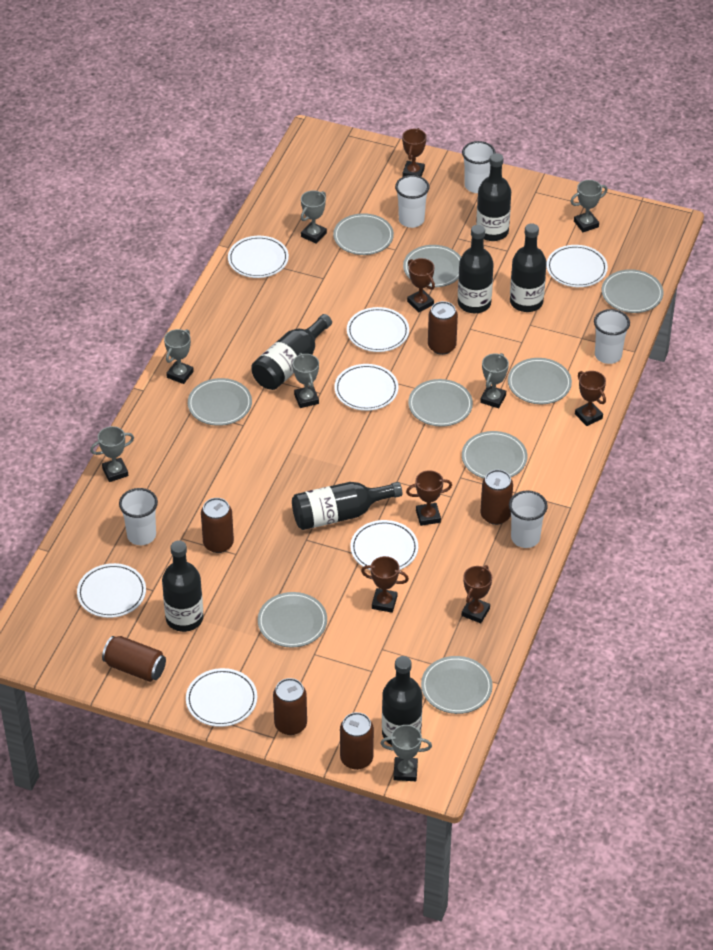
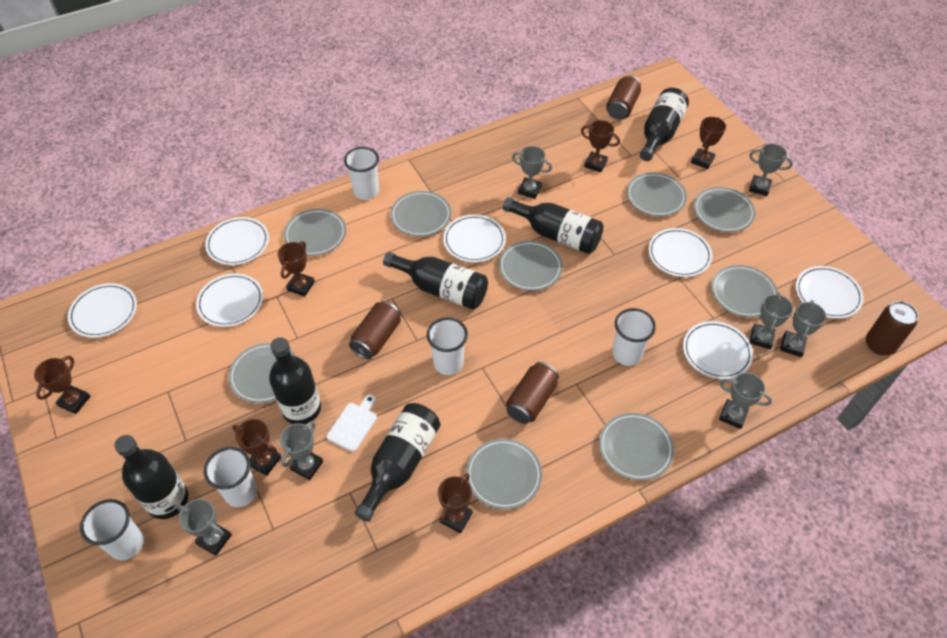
black bottle: 7 -> 6
brown can: 6 -> 4
white cutting board: 0 -> 1

